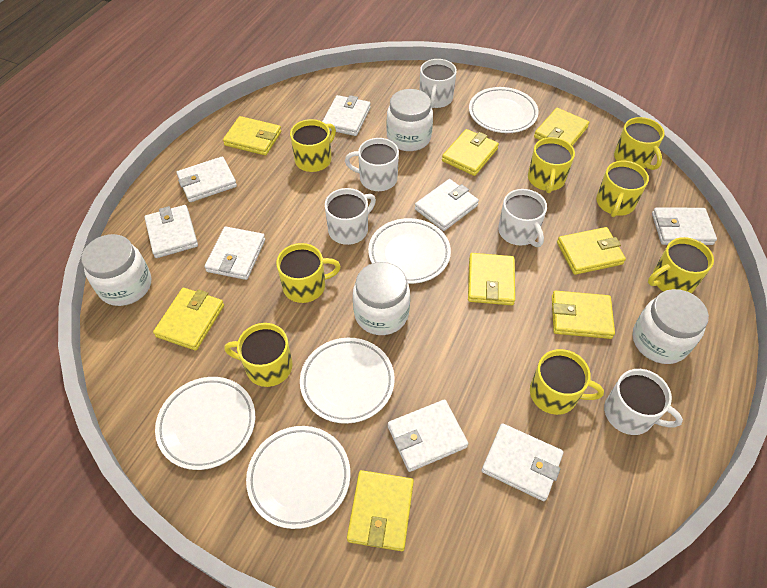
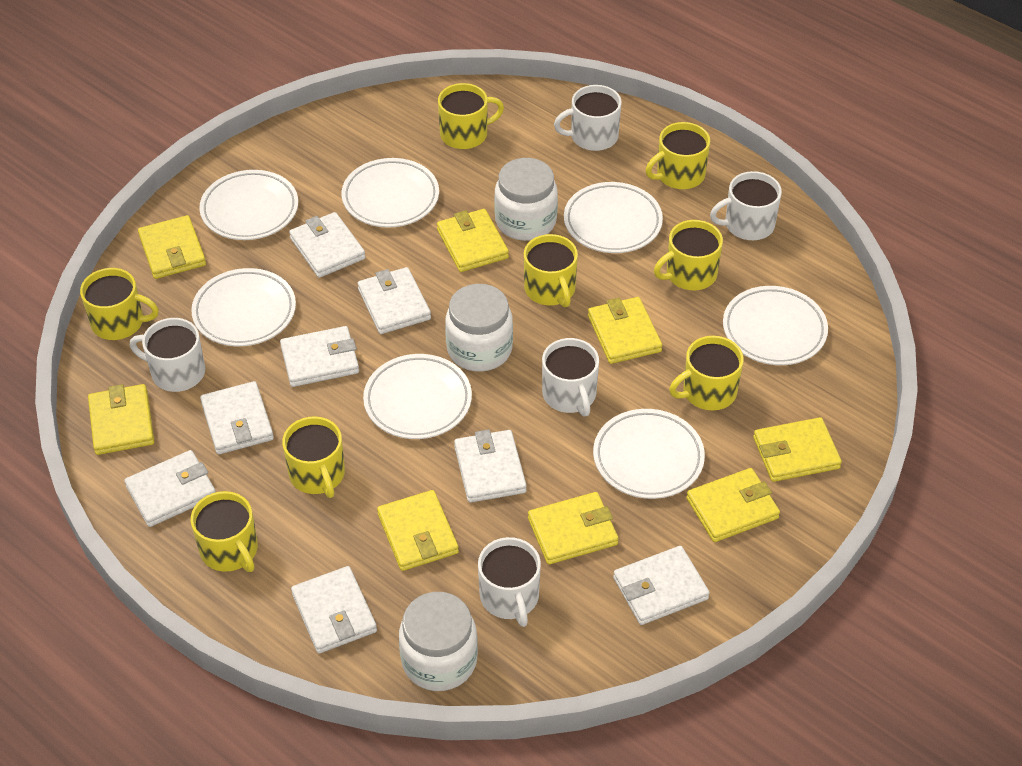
white jar: 4 -> 3
white plate: 5 -> 7

